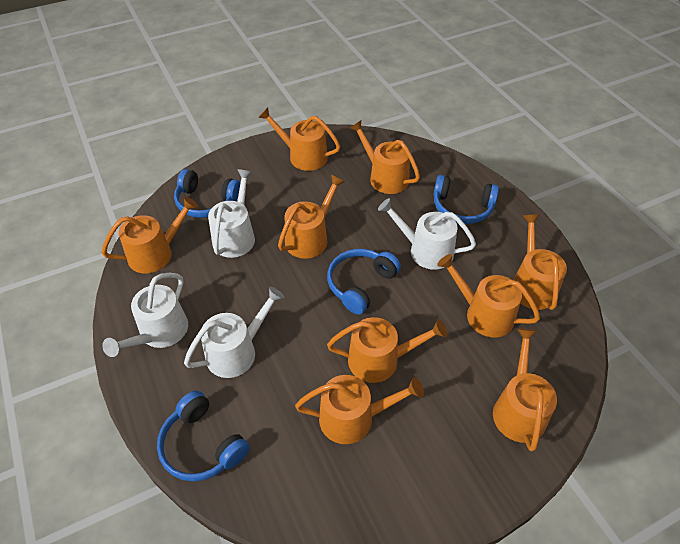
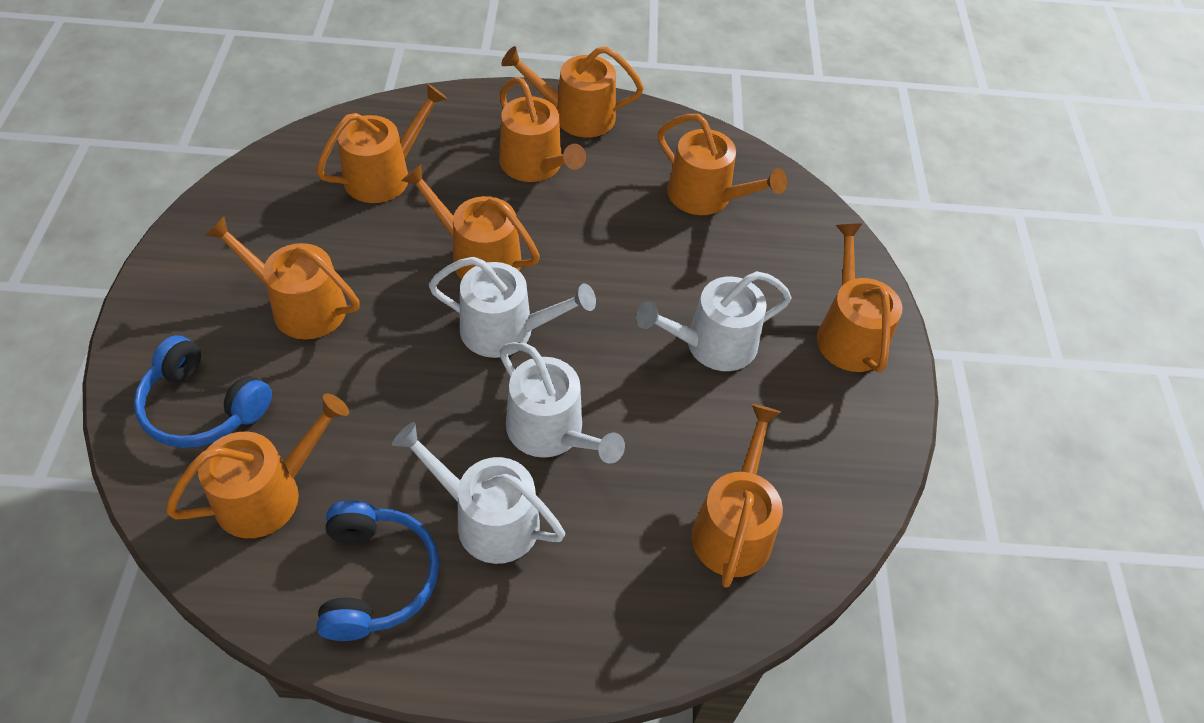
blue headphones: 4 -> 2

